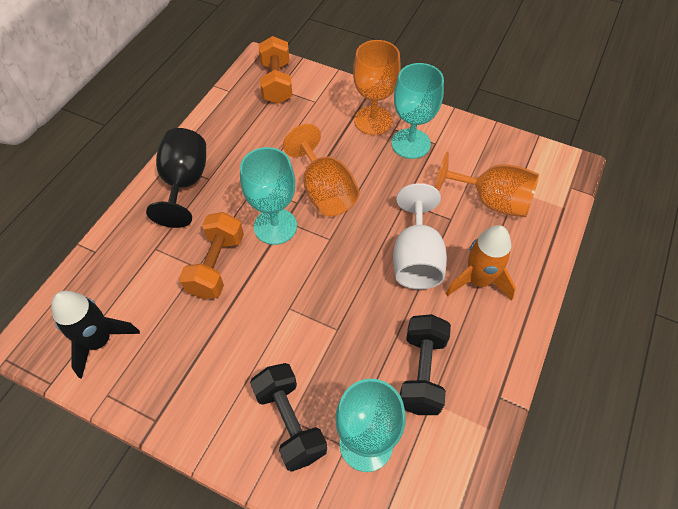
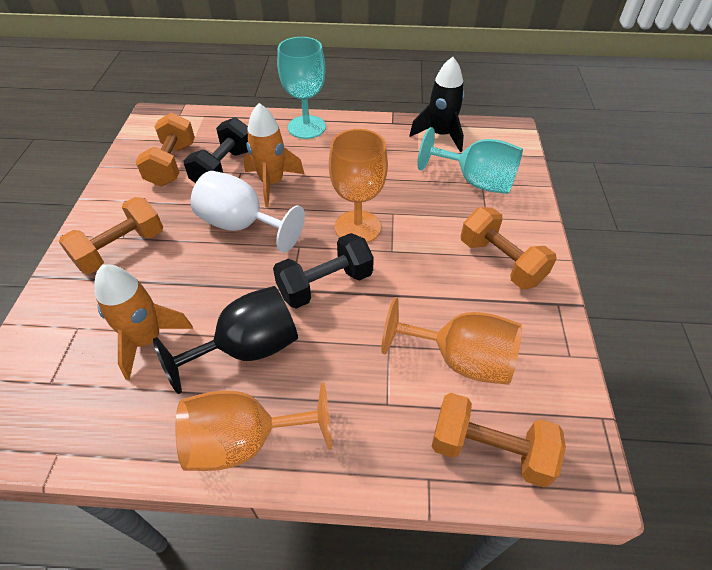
orange dumbbell: 2 -> 4
orange rocket: 1 -> 2
turquoise goblet: 3 -> 2

